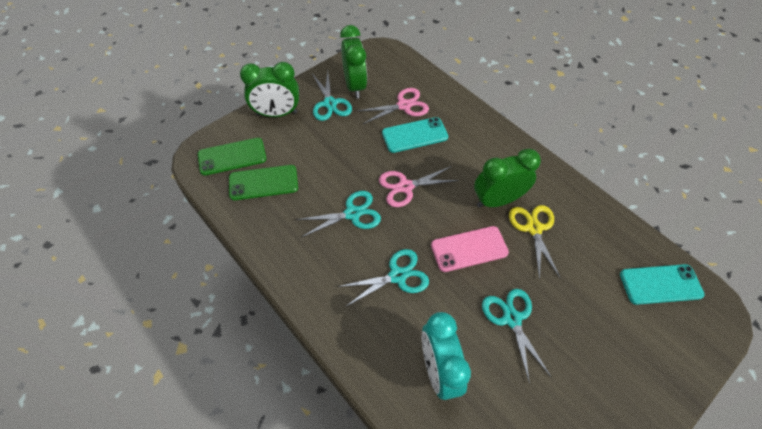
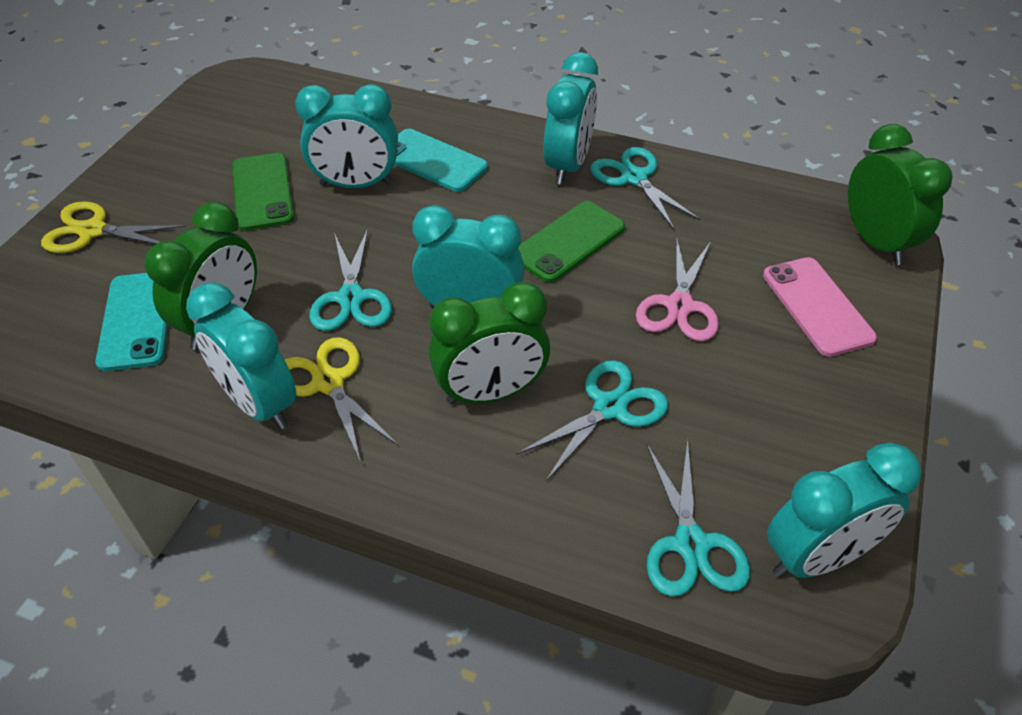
pink scissors: 2 -> 1
turquoise clock: 1 -> 5
yellow scissors: 1 -> 2

